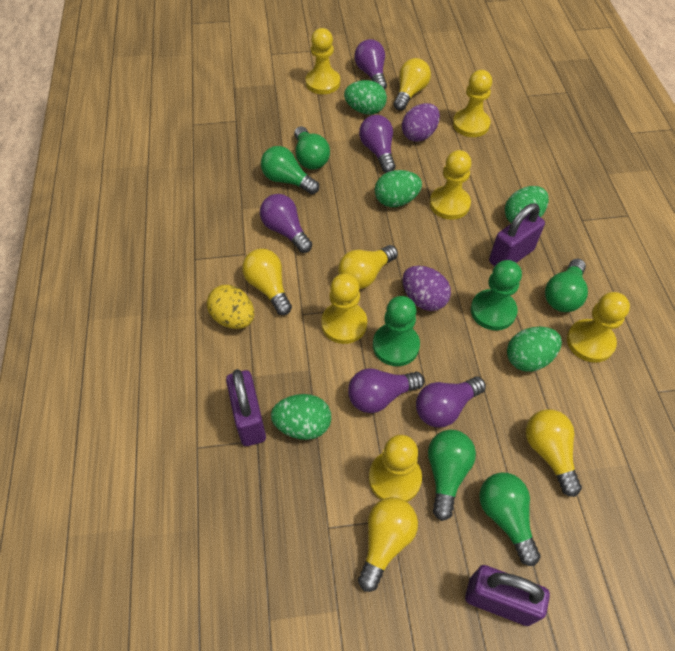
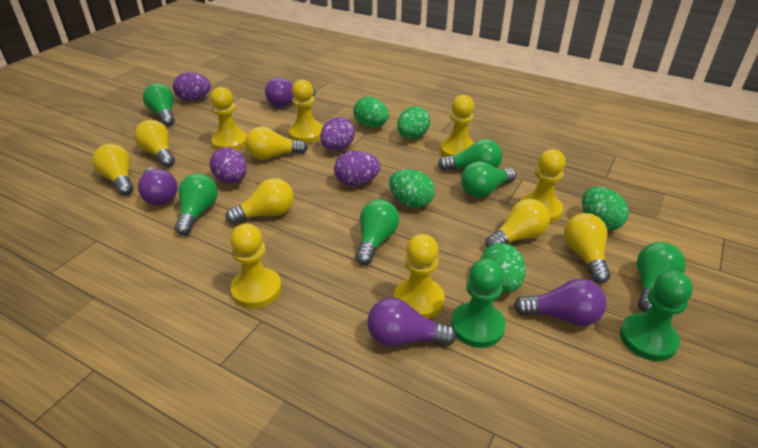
green light bulb: 5 -> 6
purple egg: 2 -> 4
purple light bulb: 5 -> 4
purple padlock: 3 -> 0
yellow egg: 1 -> 0
yellow light bulb: 5 -> 6

